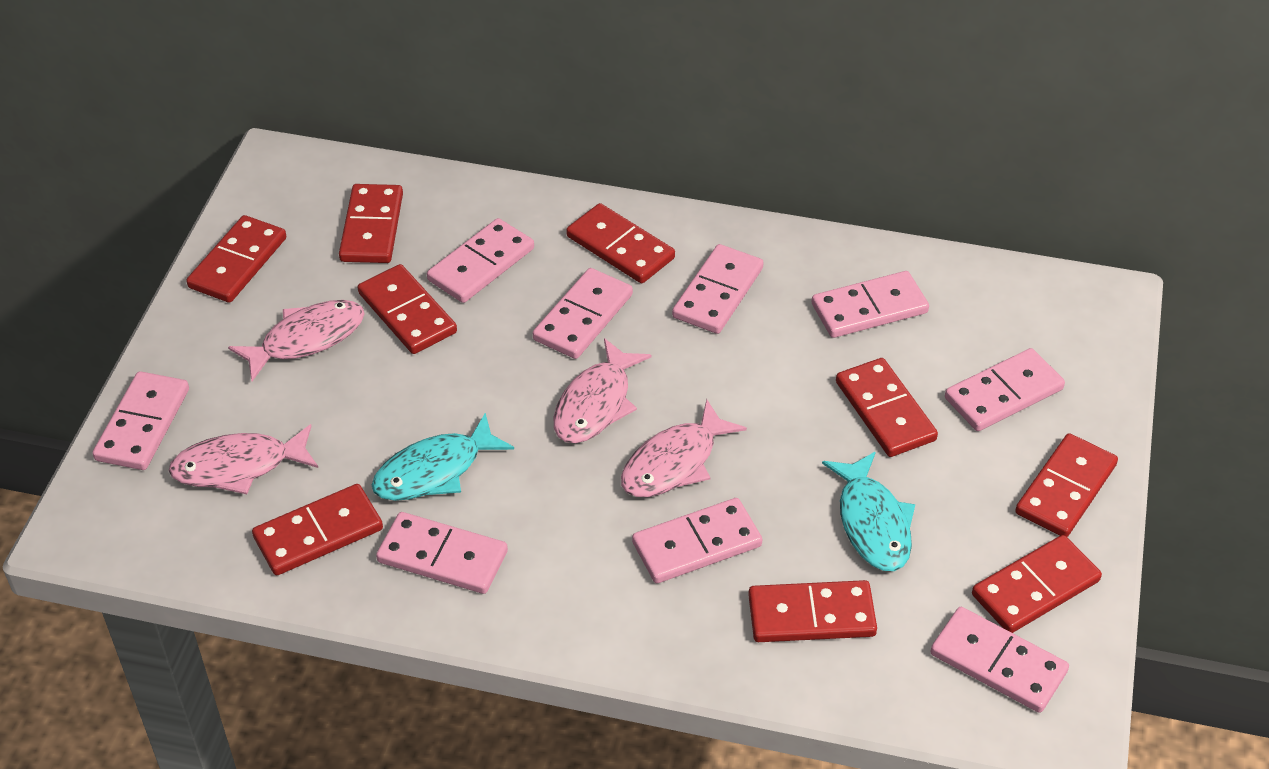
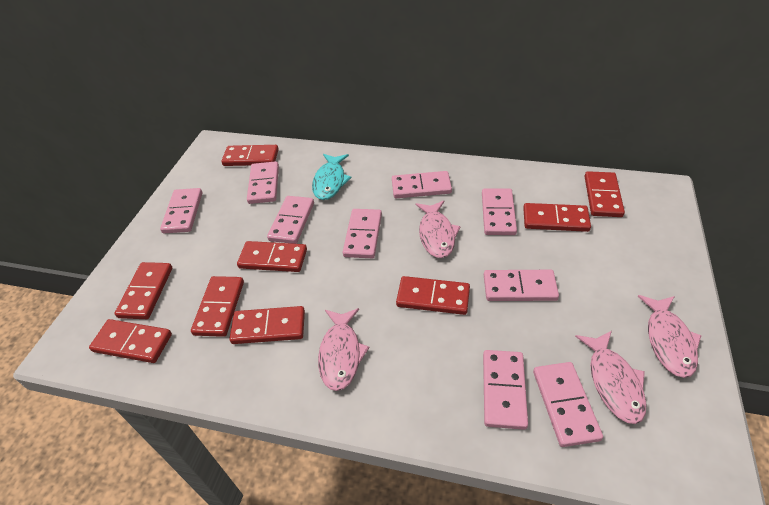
turquoise fish: 2 -> 1

